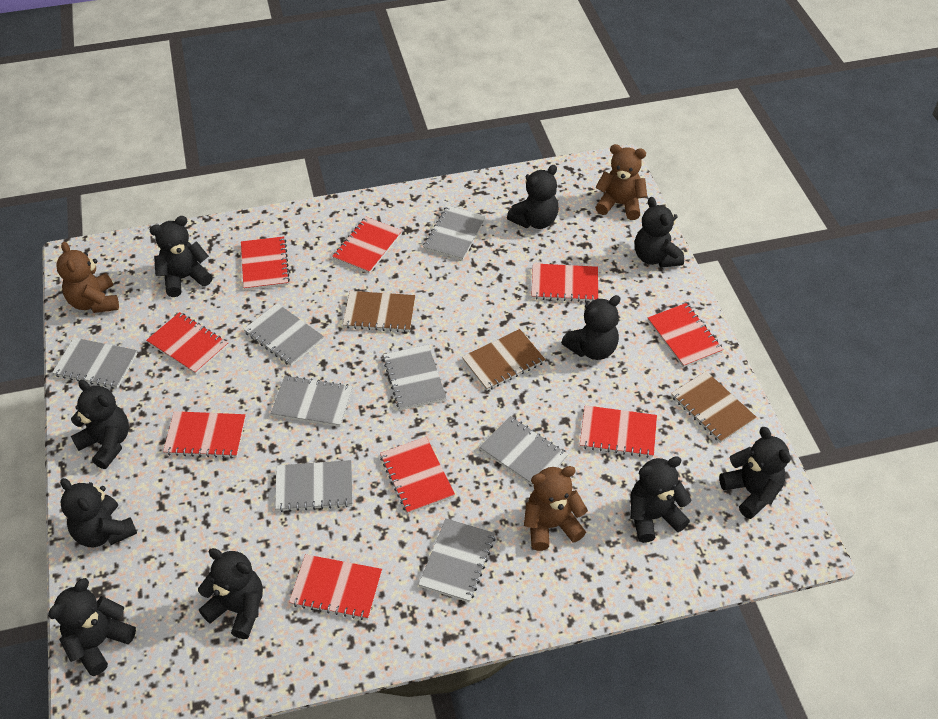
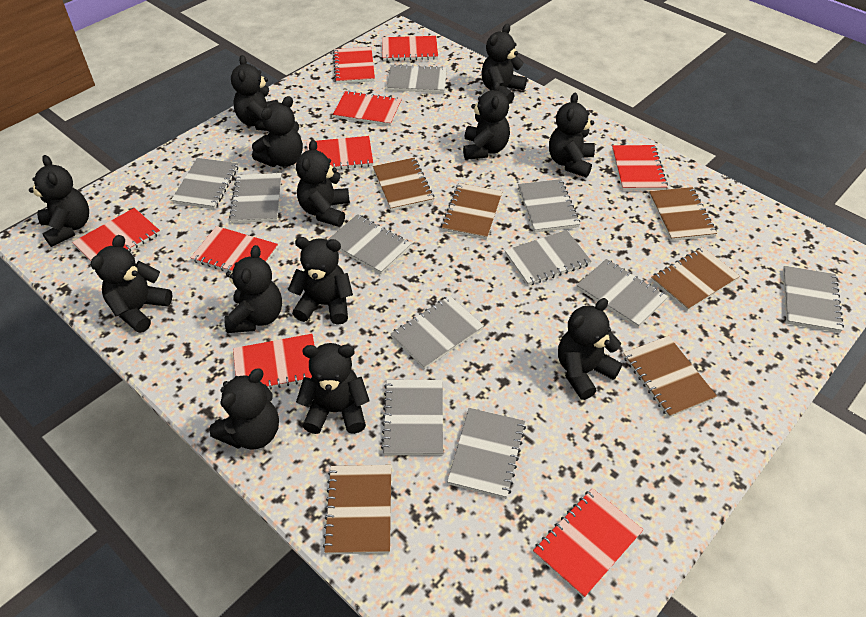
black teddy bear: 10 -> 13
brown notebook: 3 -> 6
brown teddy bear: 3 -> 0
grey notebook: 8 -> 11

